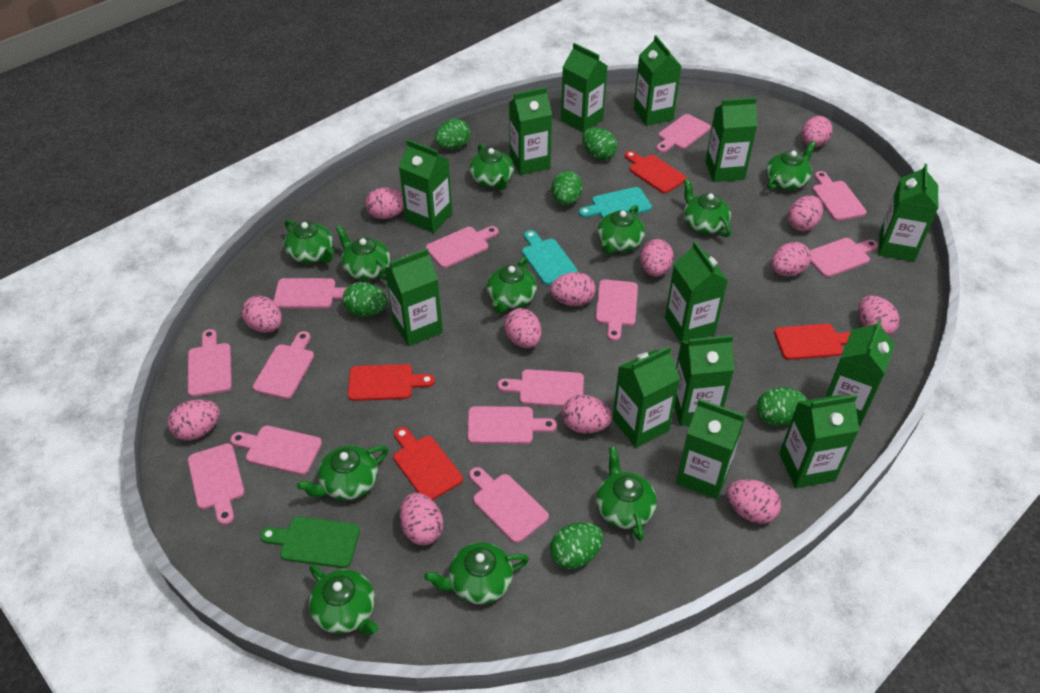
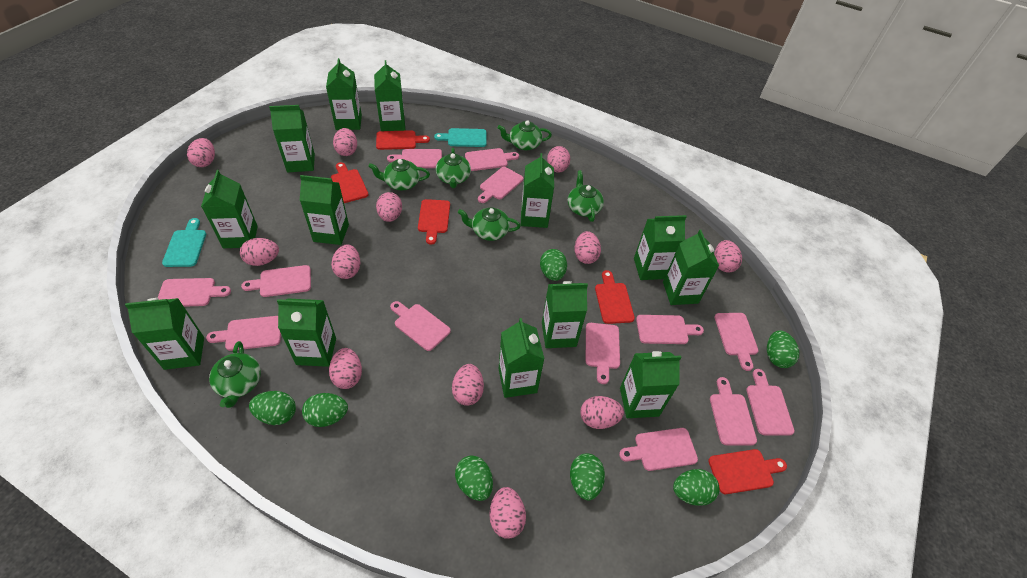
green cutting board: 1 -> 0
green egg: 6 -> 7
green teapot: 11 -> 6
pink egg: 13 -> 12
red cutting board: 4 -> 5

